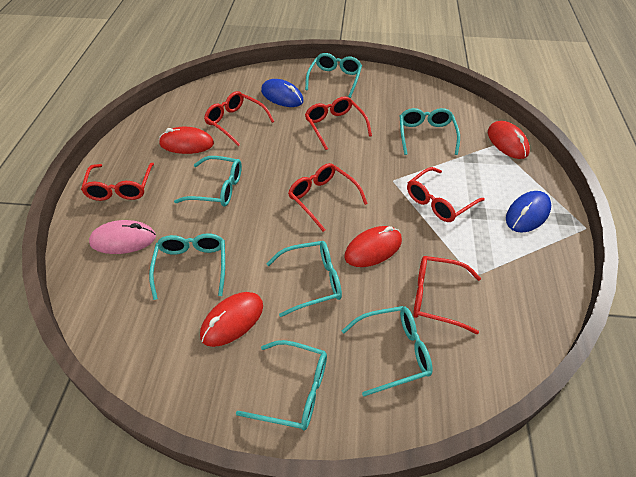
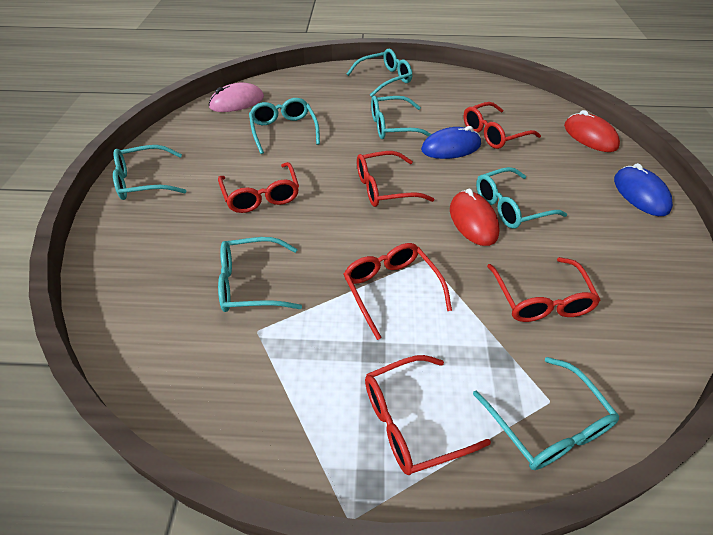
red mouse: 4 -> 2

